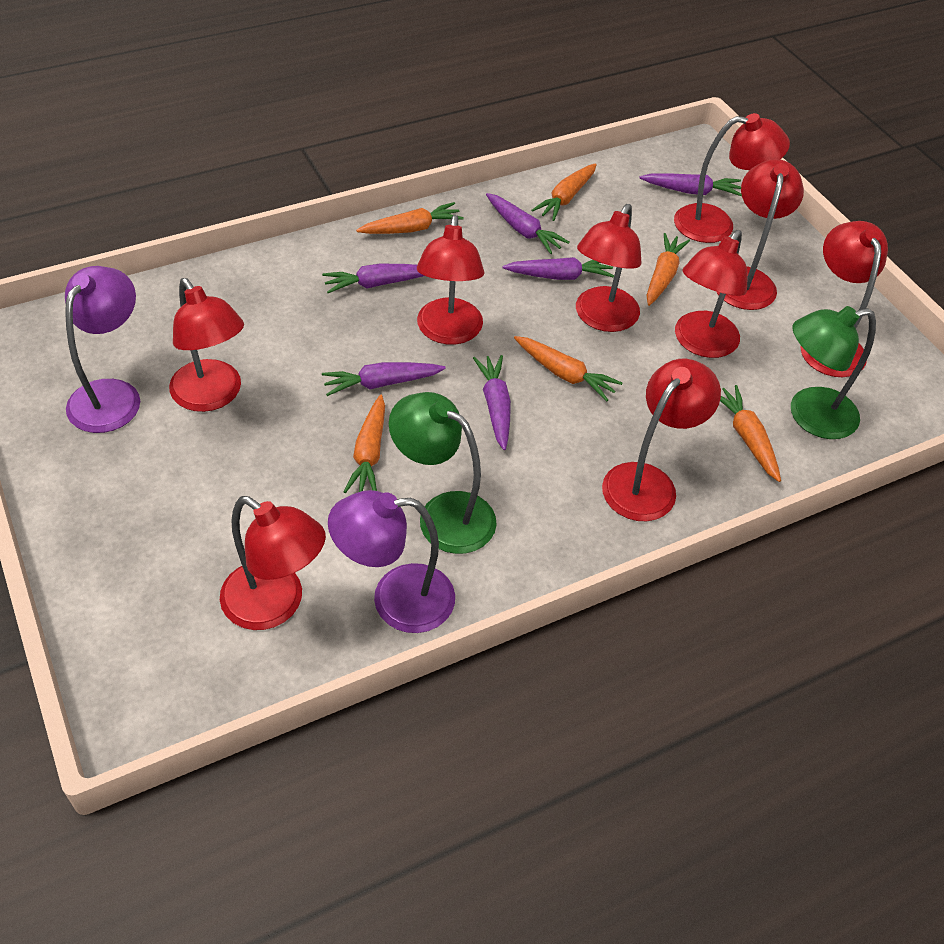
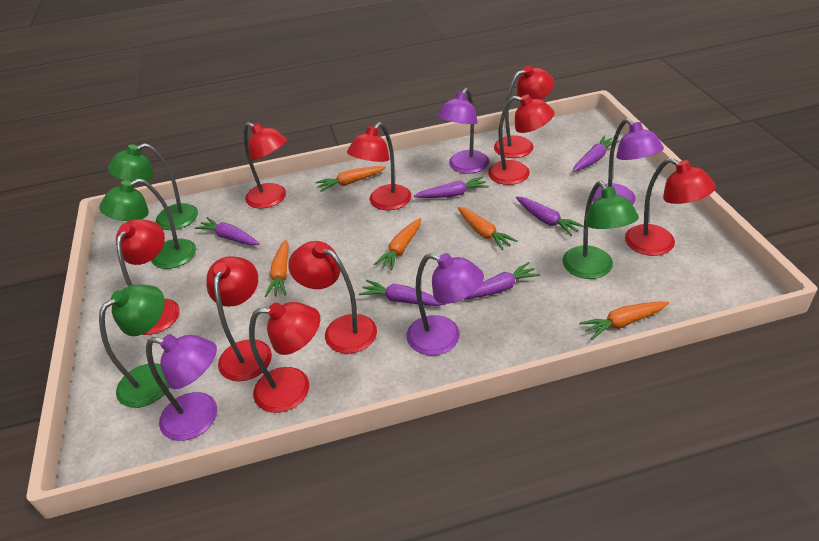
green lamp: 2 -> 4
orange carrot: 6 -> 5
purple lamp: 2 -> 4

